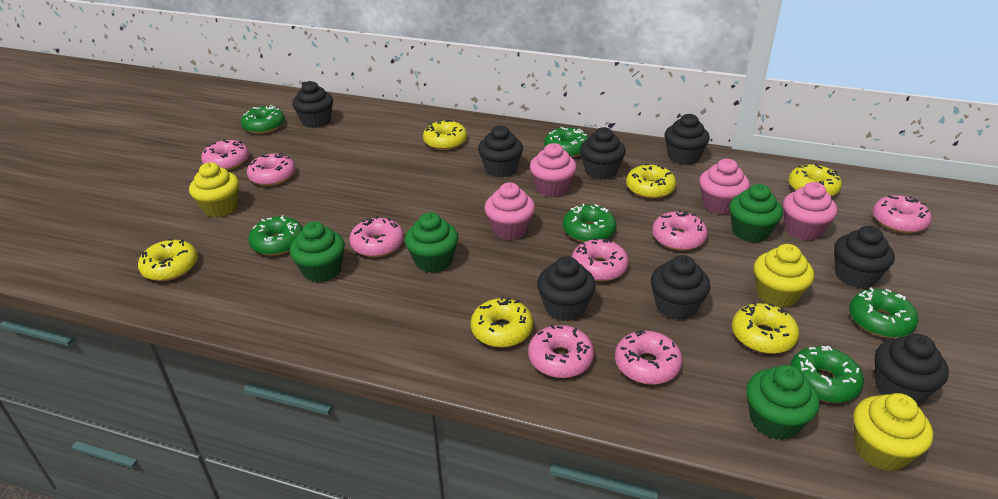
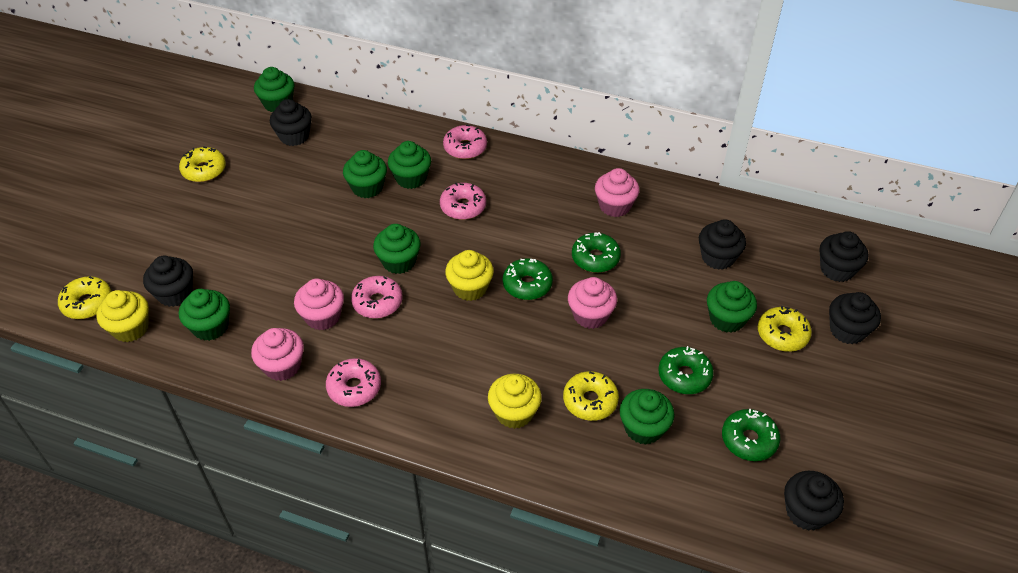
black cupcake: 8 -> 6
green cupcake: 4 -> 7
green donut: 6 -> 4
pink donut: 8 -> 4
yellow donut: 6 -> 4

